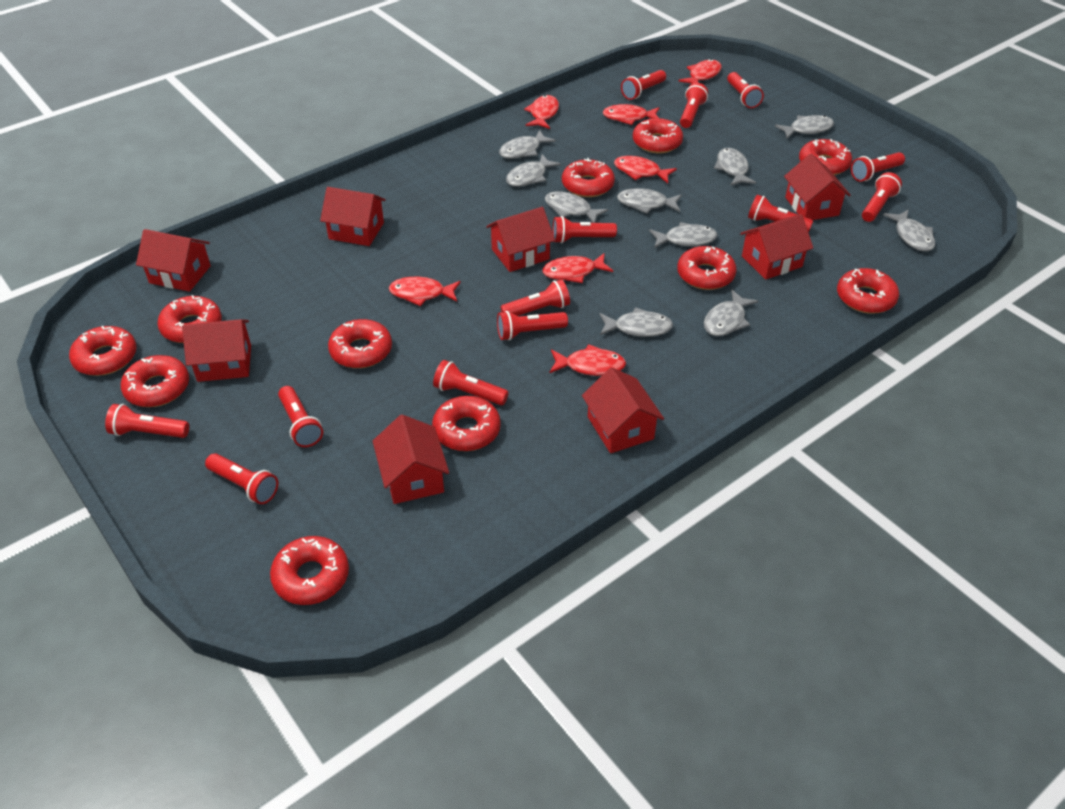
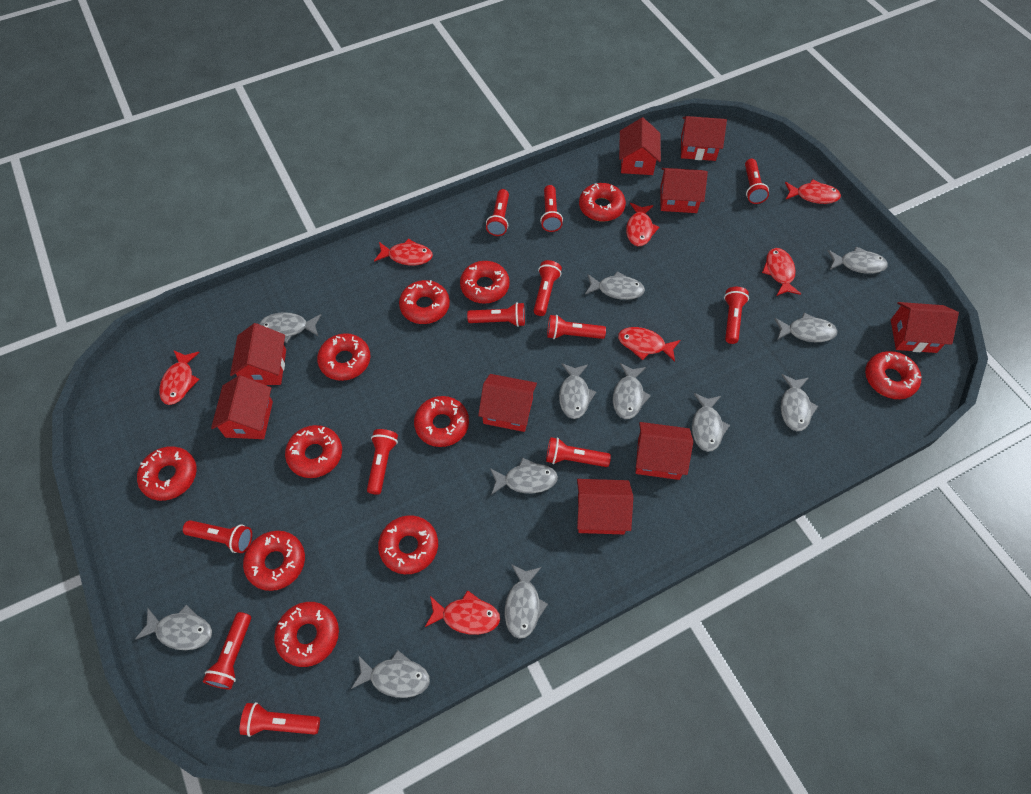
grey fish: 10 -> 12
red flashlight: 13 -> 12
red house: 8 -> 9

